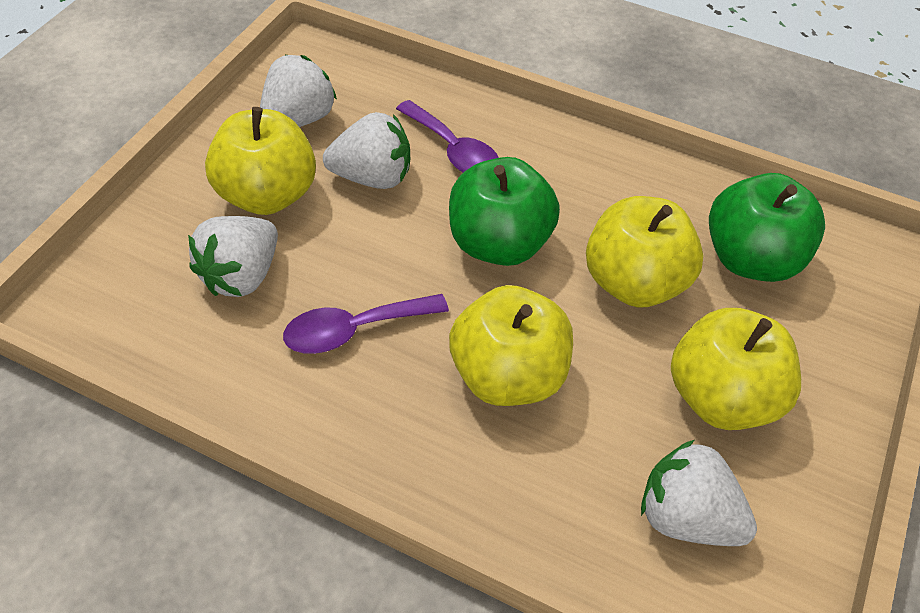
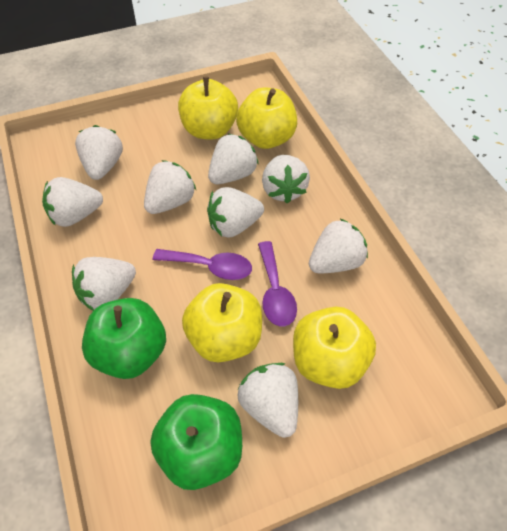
white strawberry: 4 -> 9

